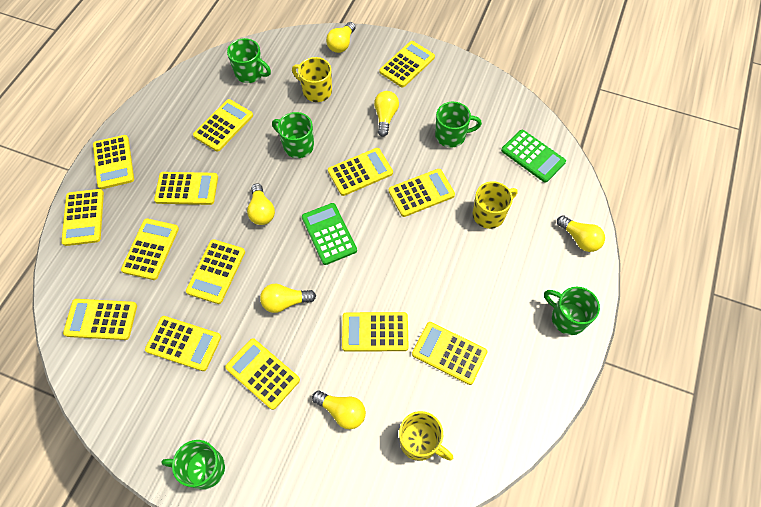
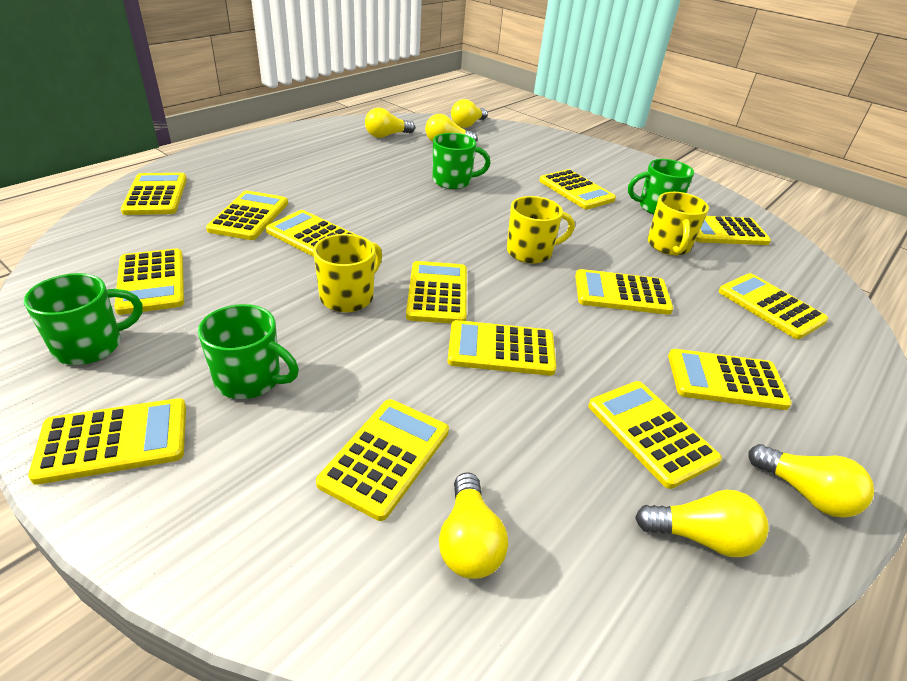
green calculator: 2 -> 0
green mug: 5 -> 4

